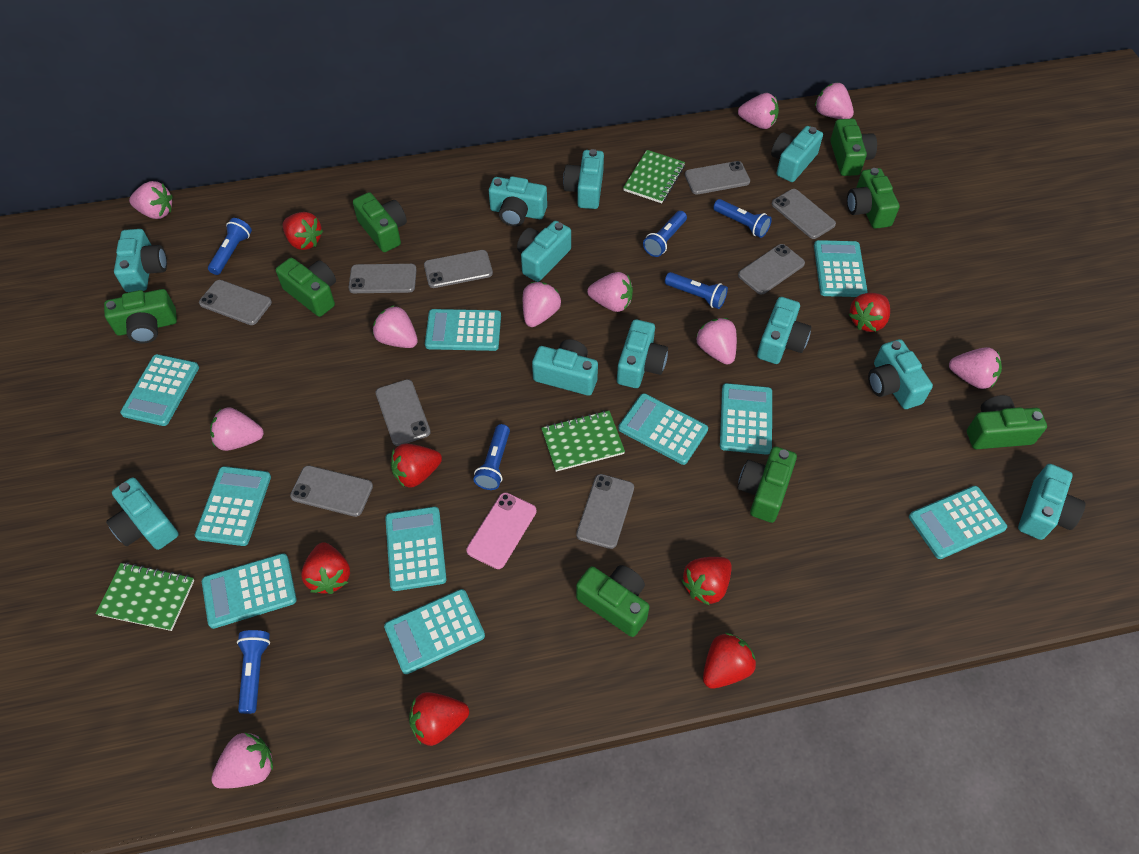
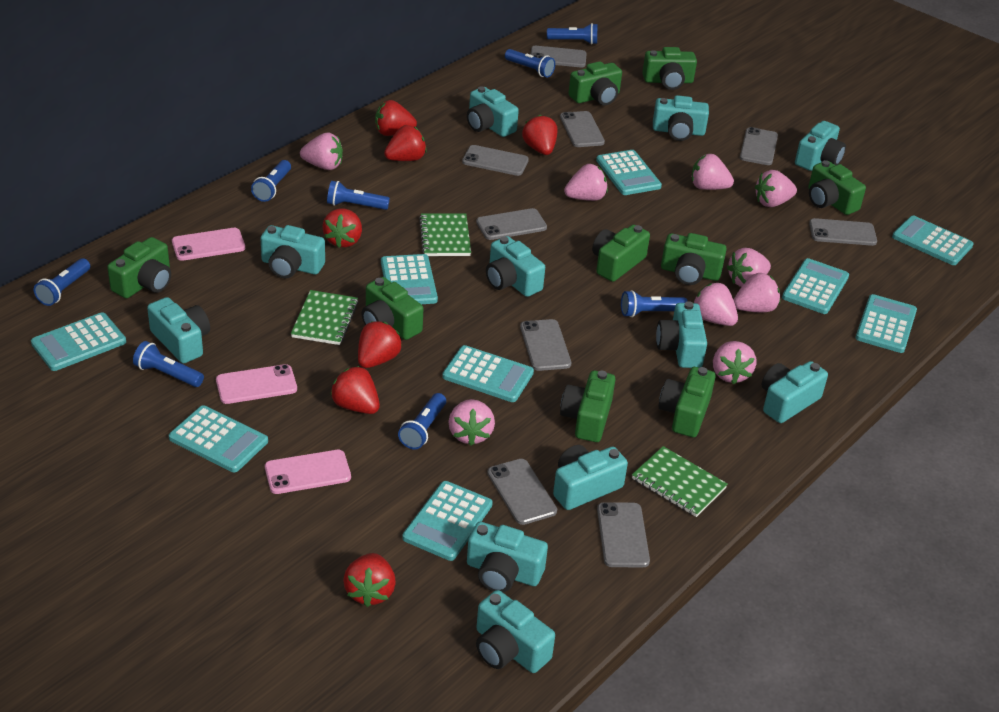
blue flashlight: 6 -> 8
green camera: 8 -> 9
pink phone: 1 -> 3
pink strawberry: 10 -> 9
turquoise calculator: 10 -> 9

